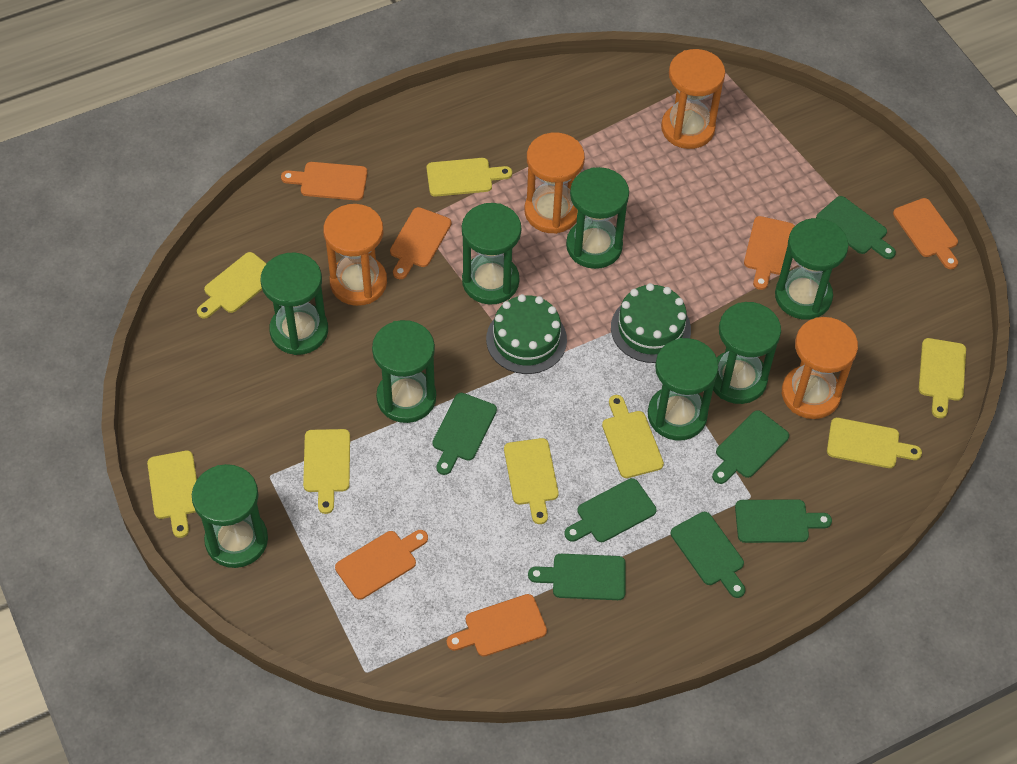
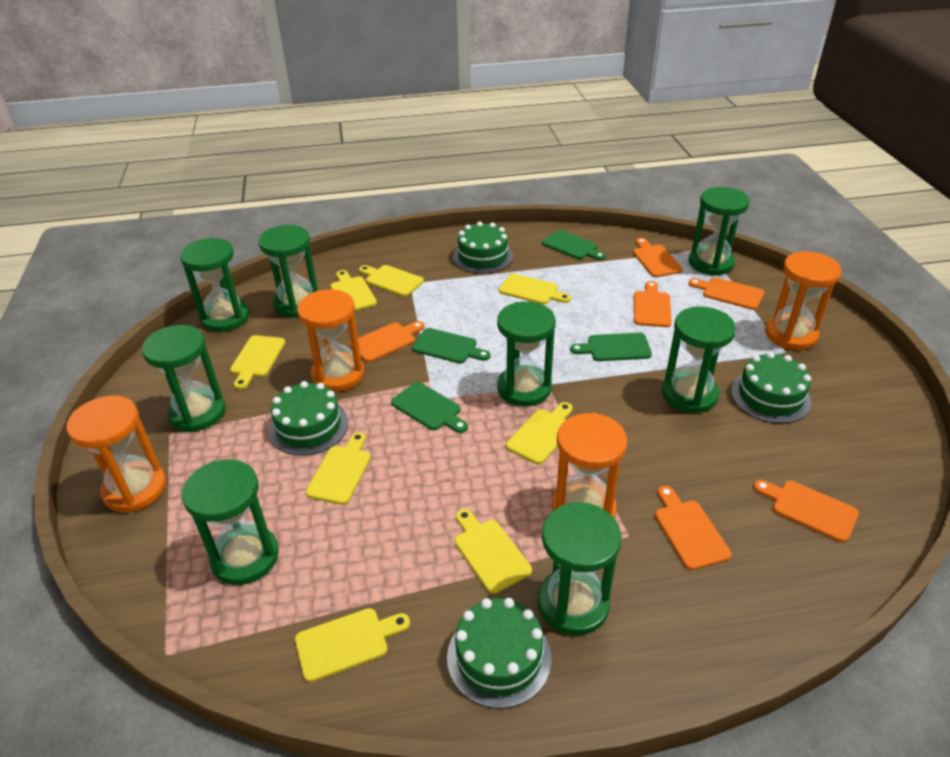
green cake: 2 -> 4
green cutting board: 7 -> 4

